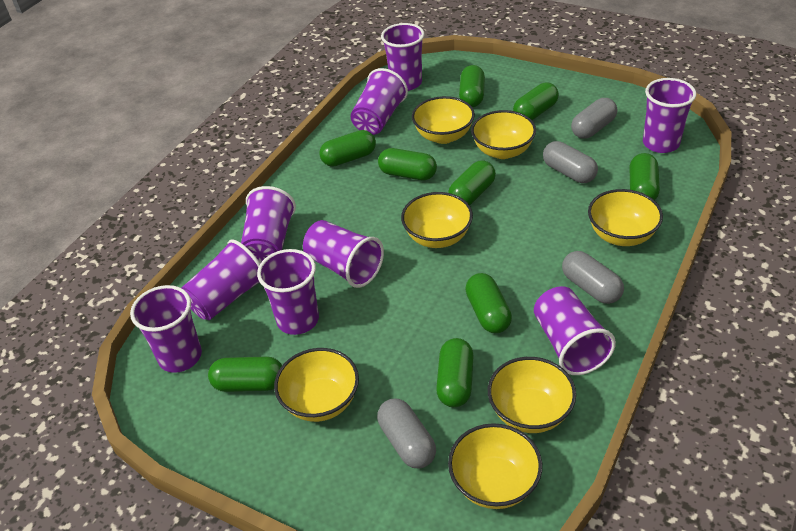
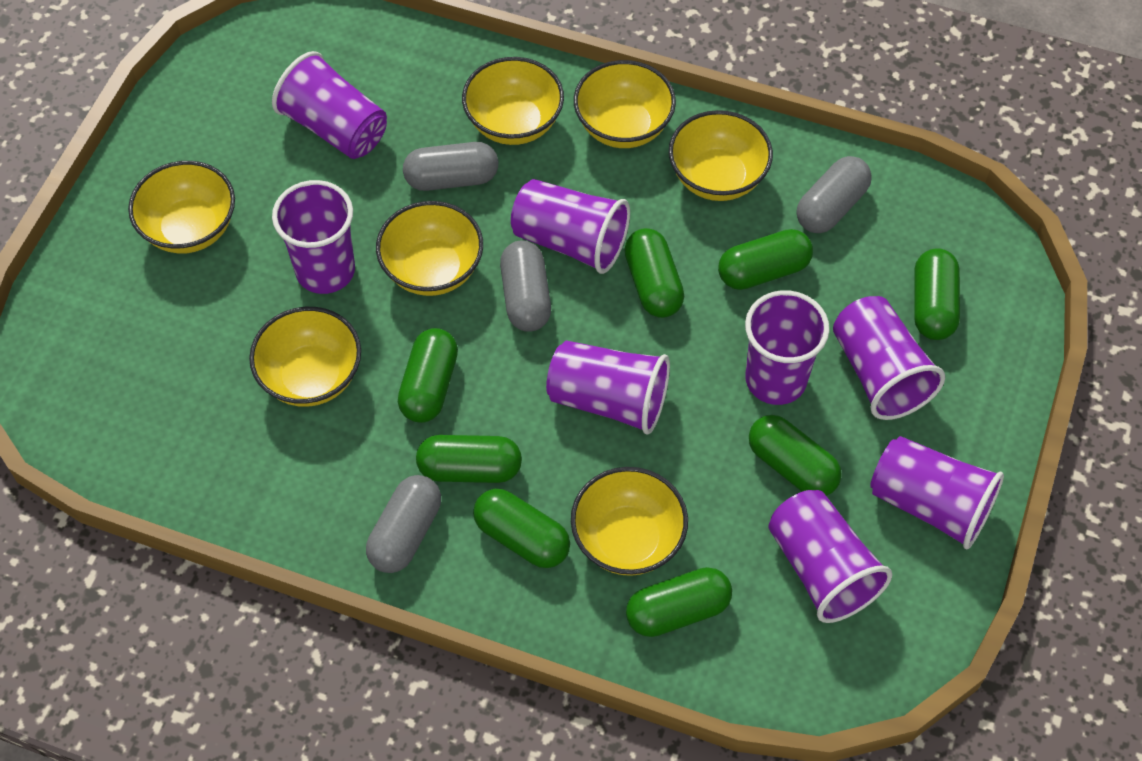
green capsule: 9 -> 8
purple cup: 9 -> 8

